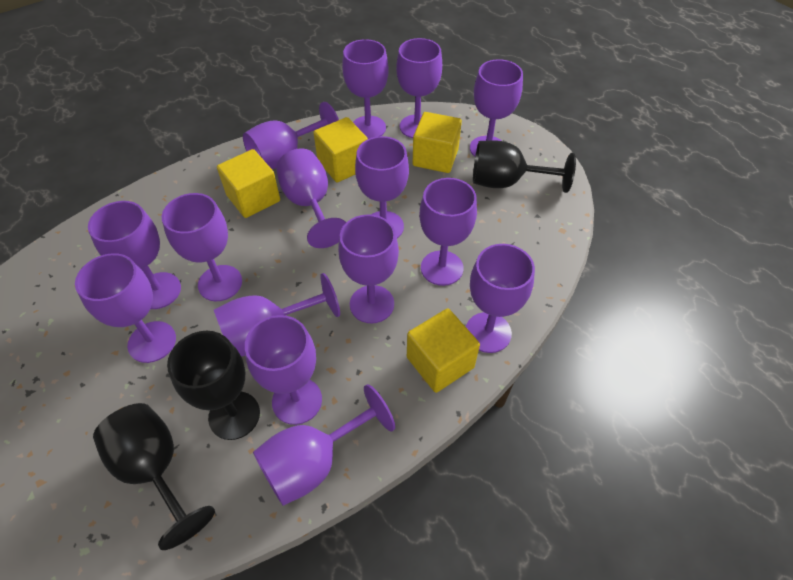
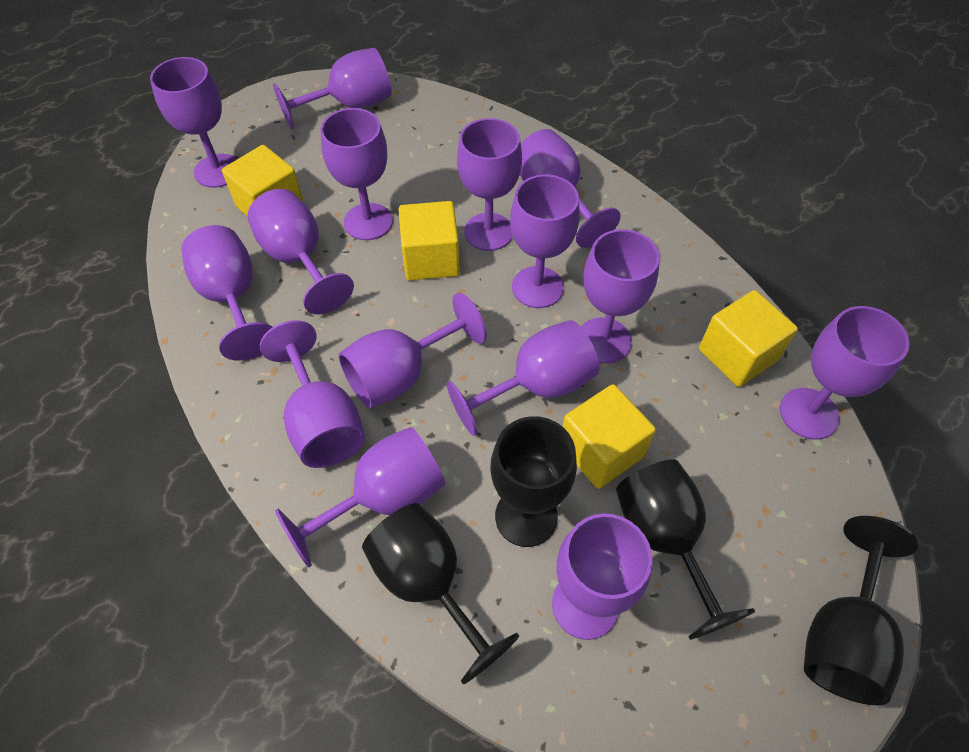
black goblet: 3 -> 4

